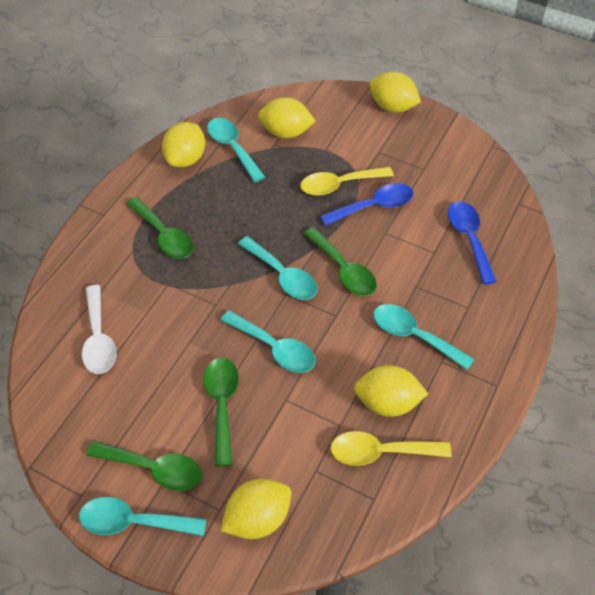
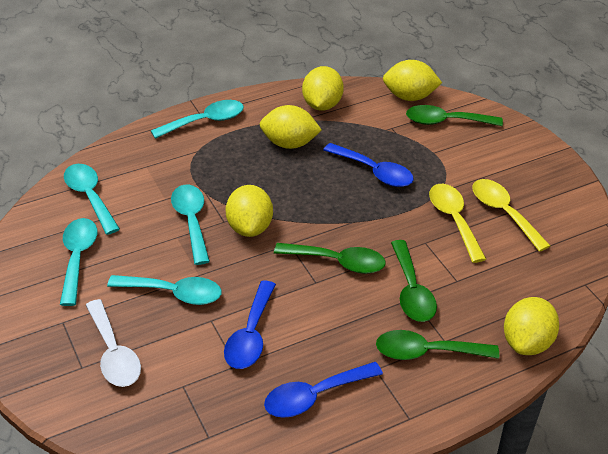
blue spoon: 2 -> 3

